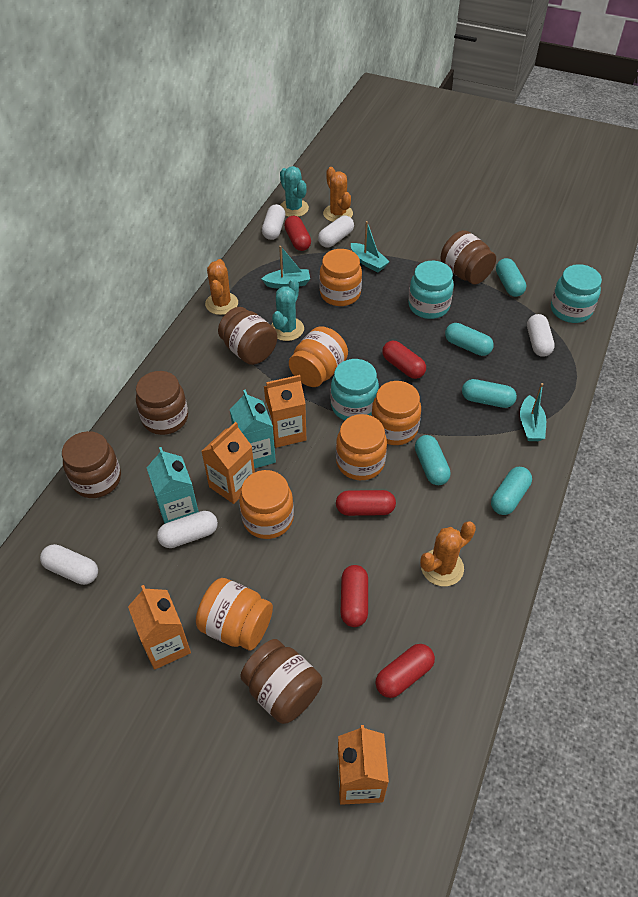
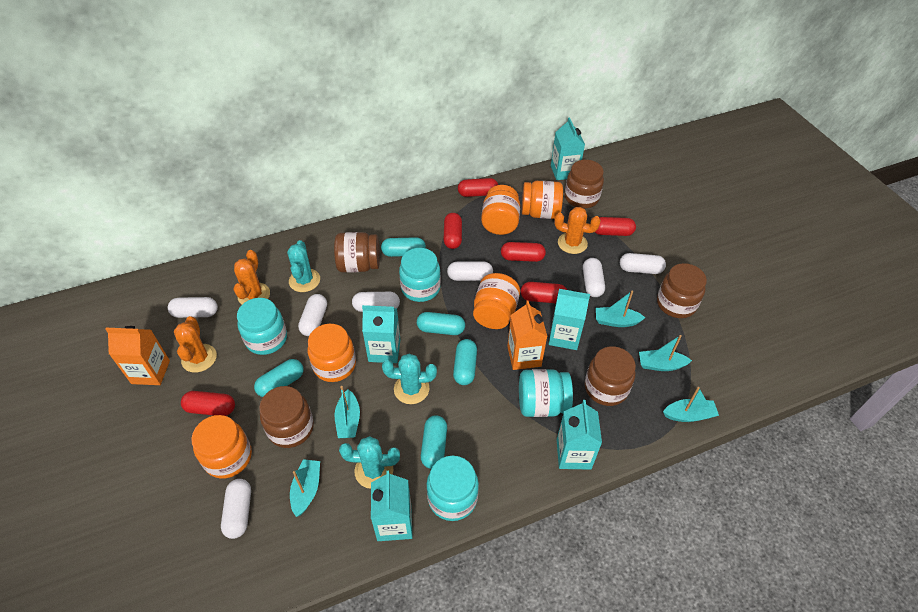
orange carton: 4 -> 2
orange jar: 6 -> 5
red capsule: 5 -> 6
turquoise boat: 3 -> 5
turquoise cactus: 2 -> 3
turquoise carton: 2 -> 5
turquoise jar: 3 -> 4
white capsule: 5 -> 7

